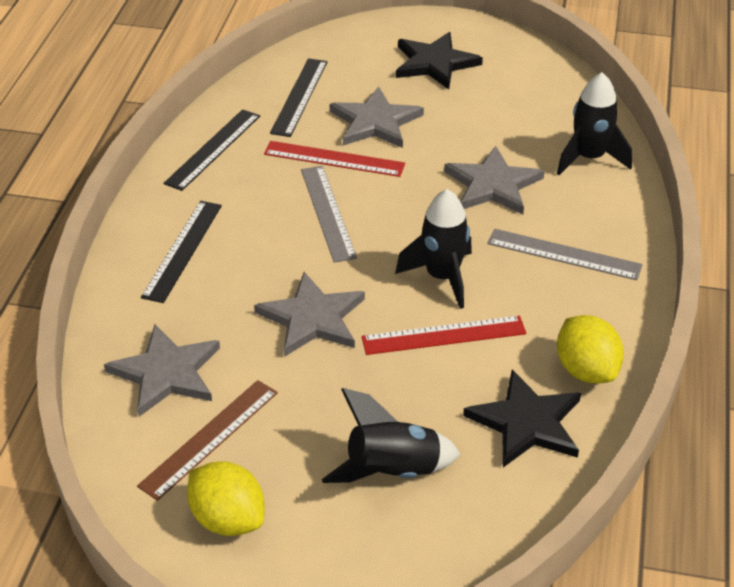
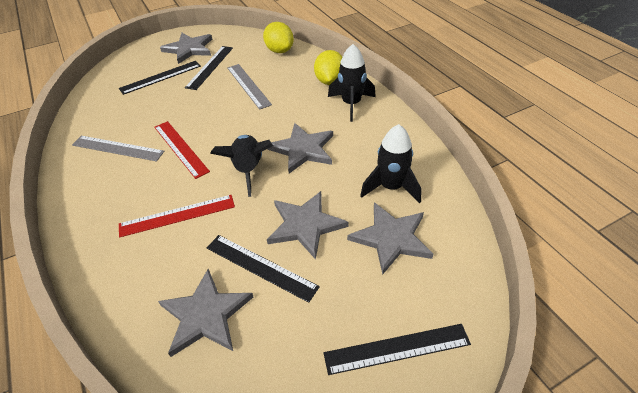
black ruler: 3 -> 4
black star: 2 -> 0
brown ruler: 1 -> 0
grey star: 4 -> 5

